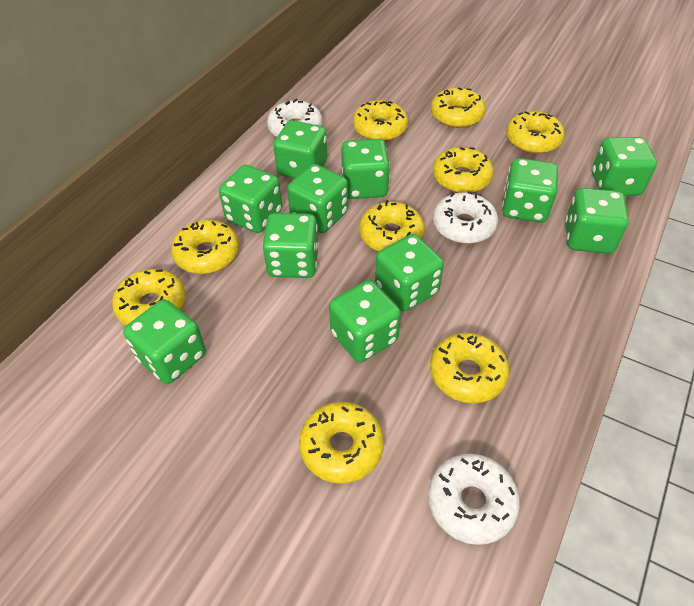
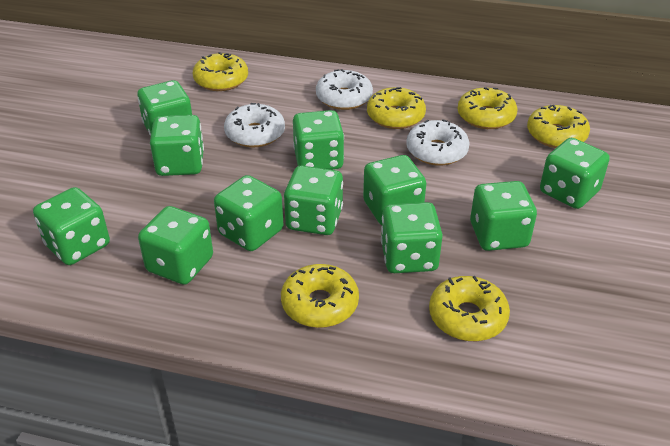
yellow donut: 9 -> 6

